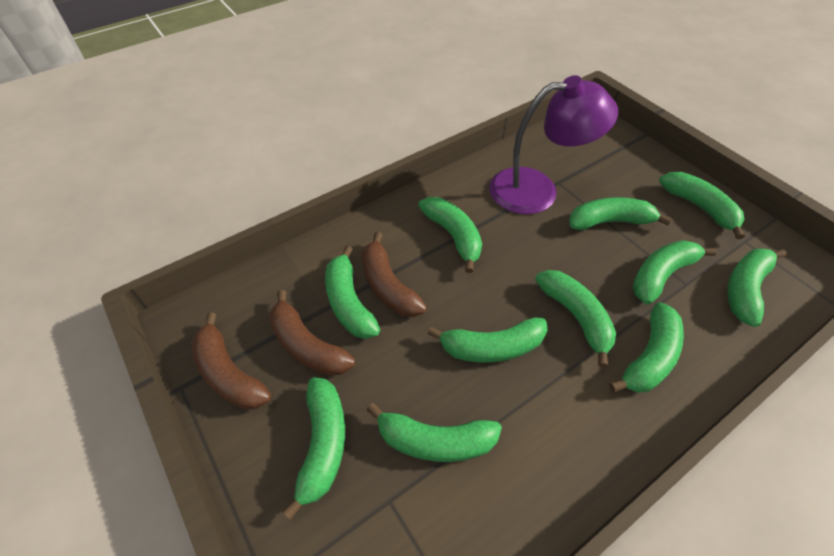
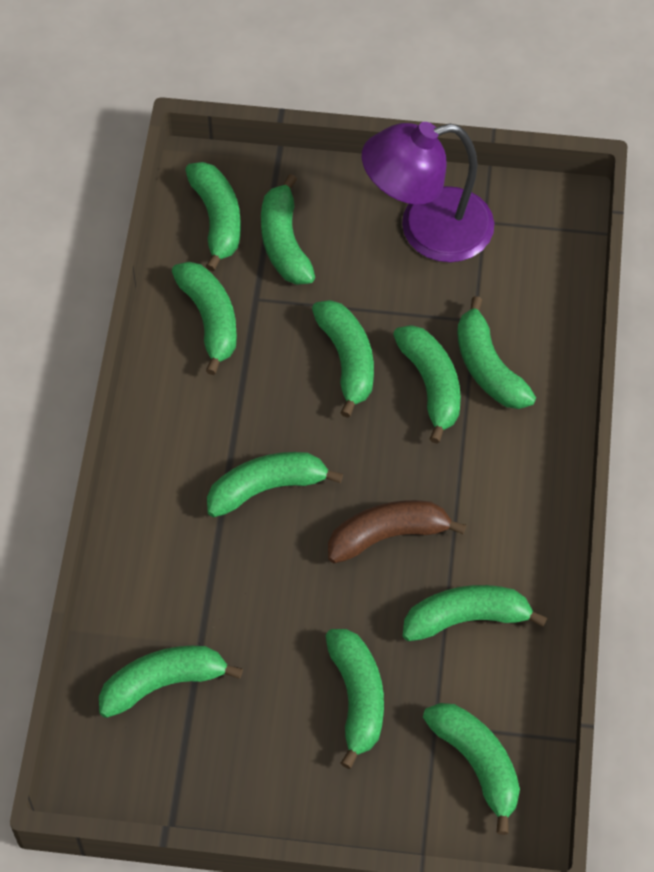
brown banana: 3 -> 1

